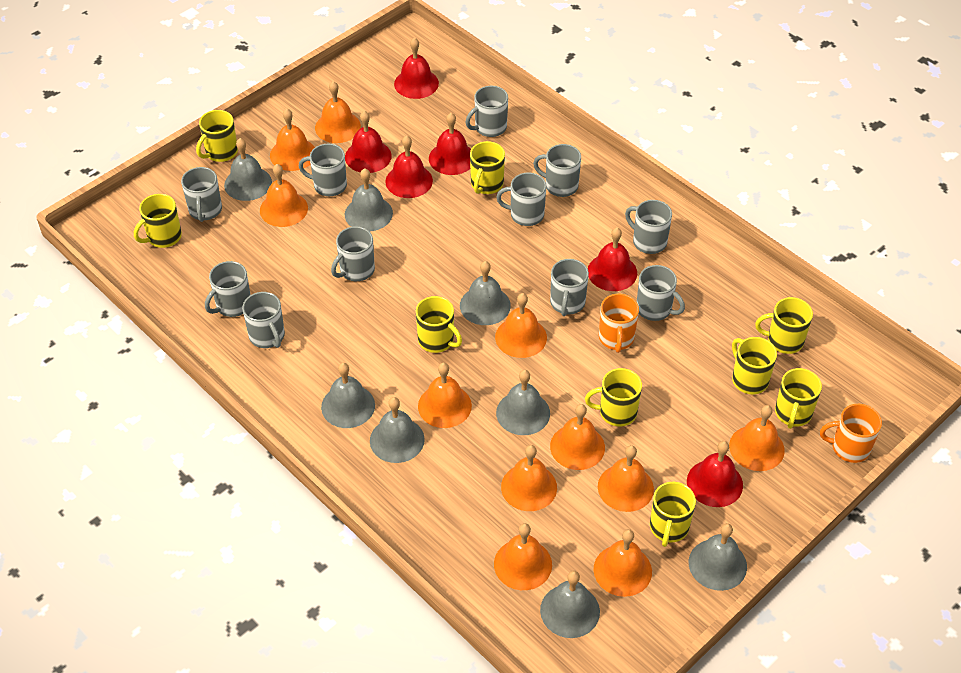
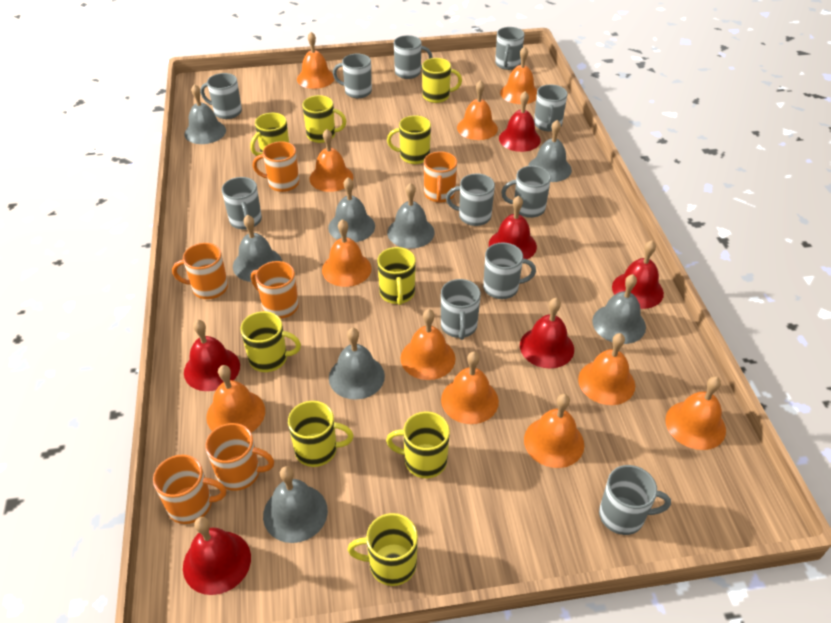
orange mug: 2 -> 6

